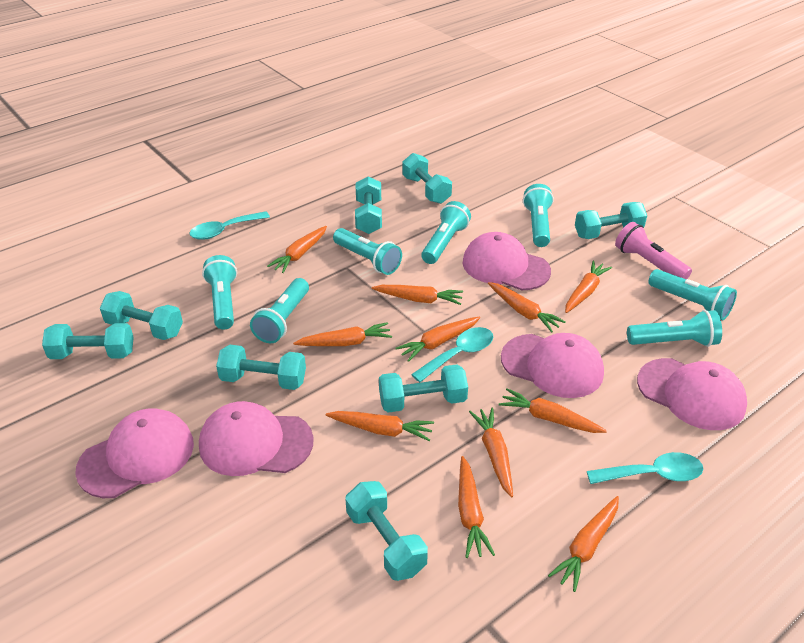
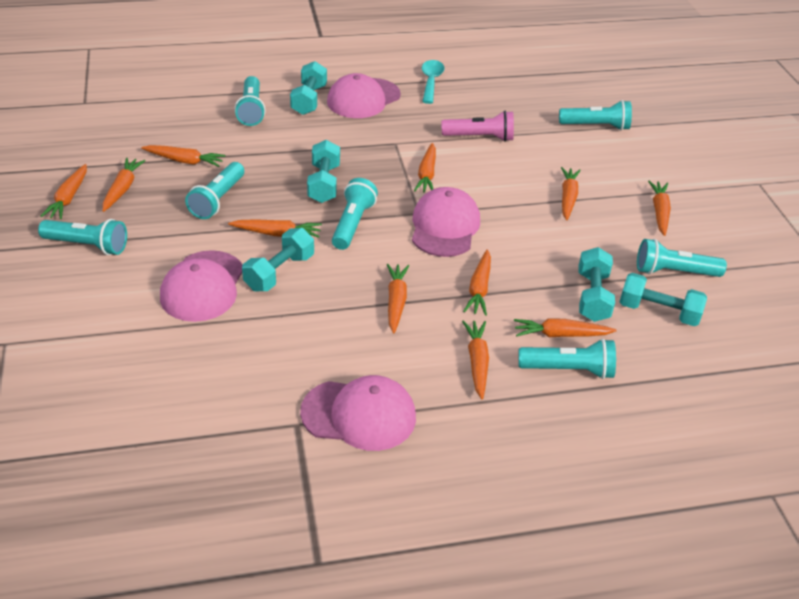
pink cap: 5 -> 4
turquoise dumbbell: 8 -> 5
turquoise spoon: 3 -> 1

